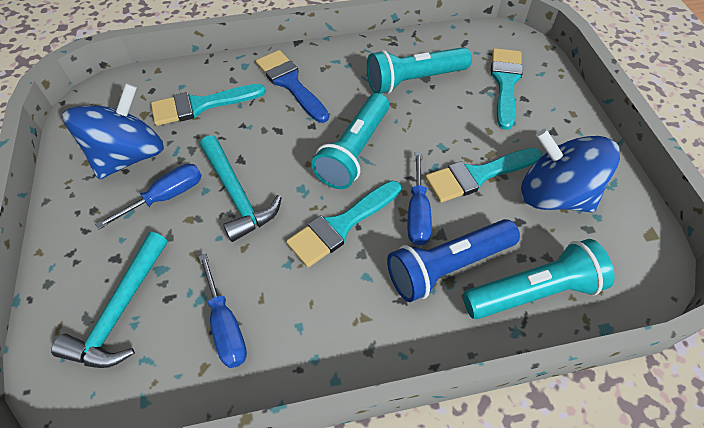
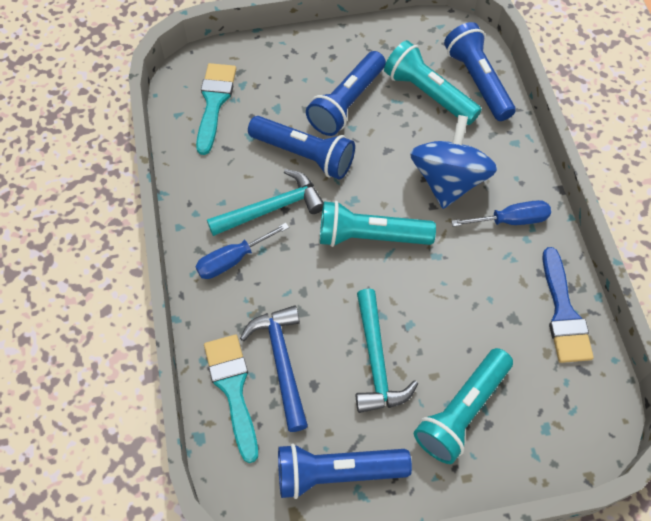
blue flashlight: 1 -> 4
blue hammer: 0 -> 1
blue screwdriver: 3 -> 2
blue spinning top: 2 -> 1
turquoise brush: 4 -> 2

